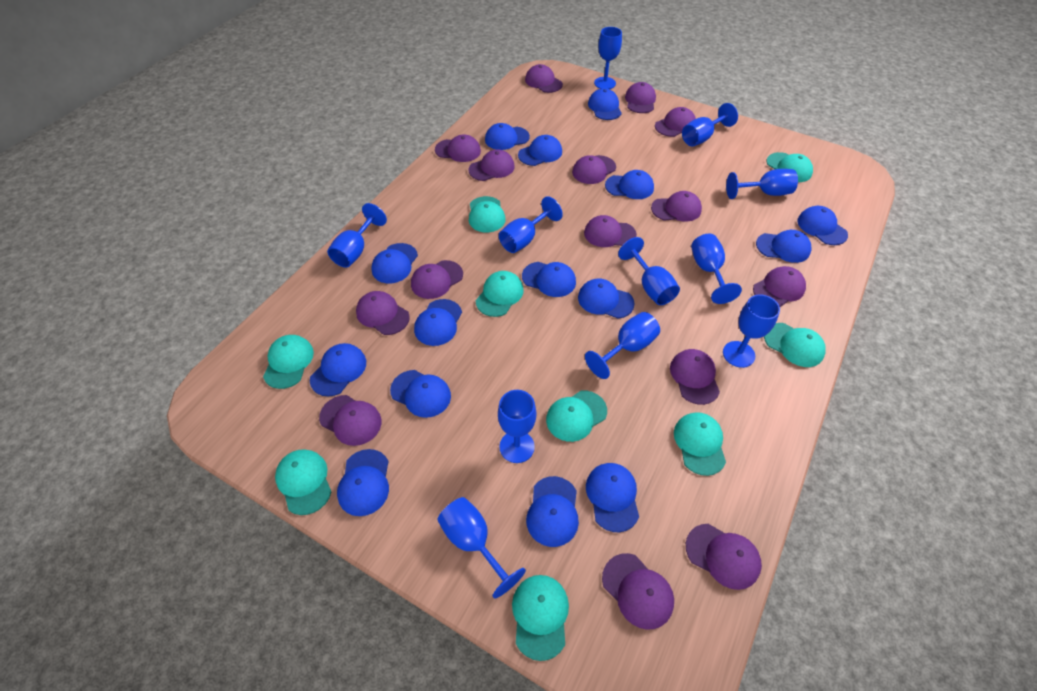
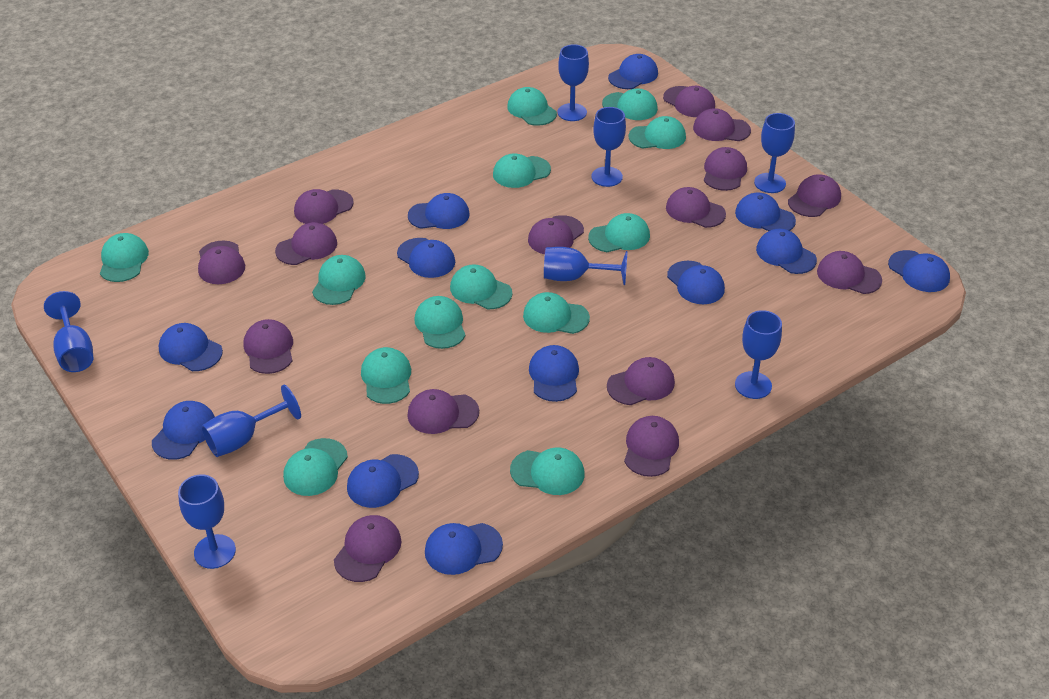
blue cap: 15 -> 12
blue goblet: 11 -> 8
turquoise cap: 9 -> 13

